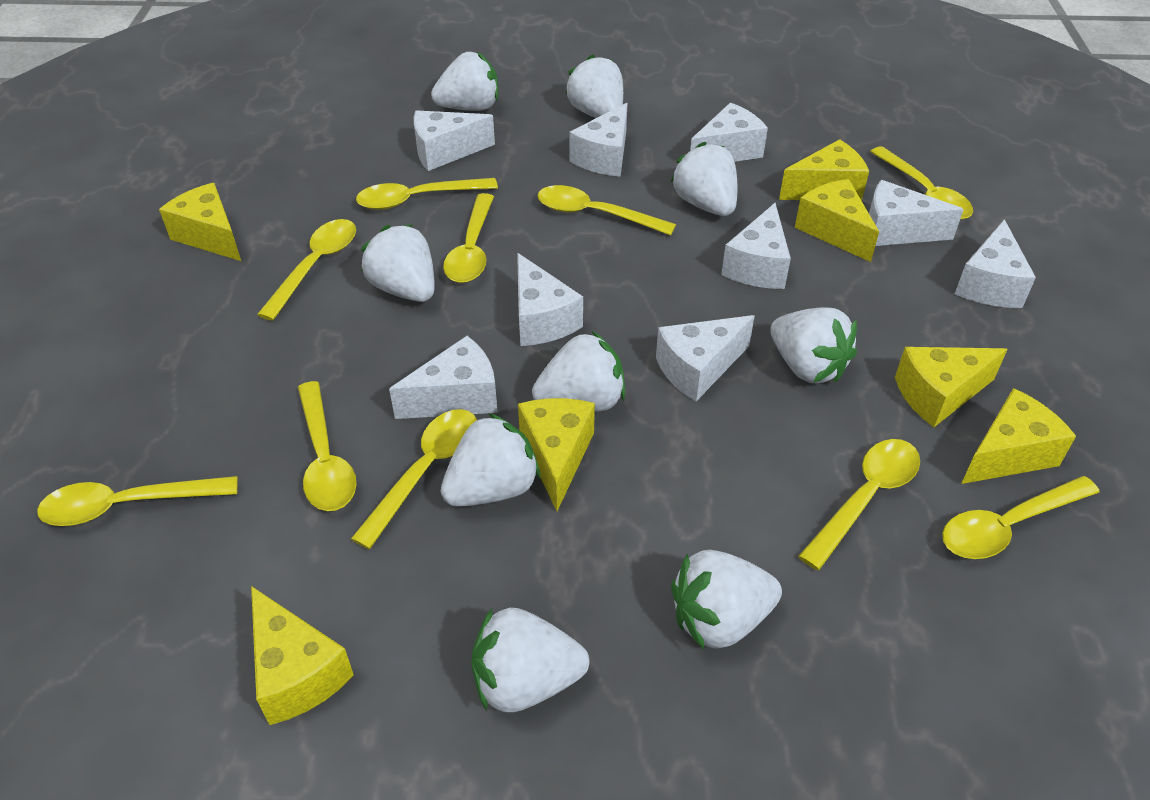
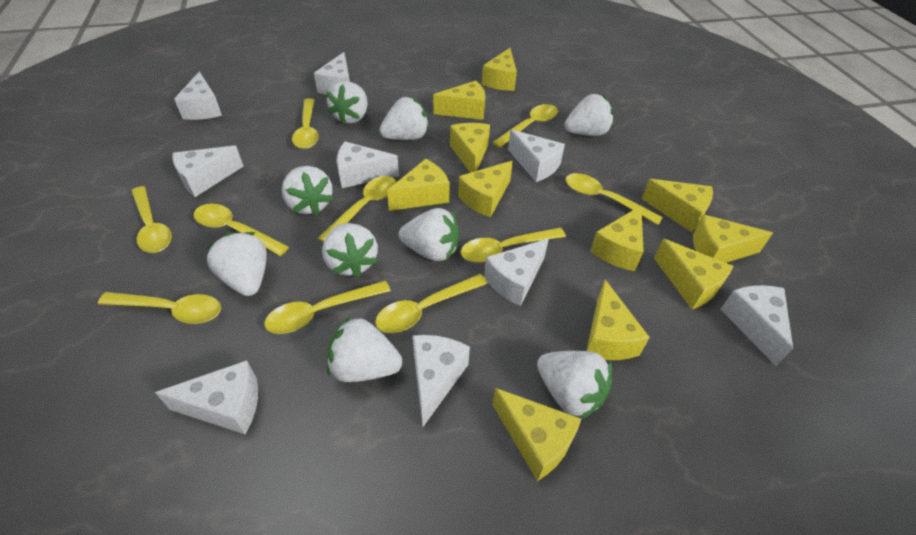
yellow cheese: 7 -> 11

